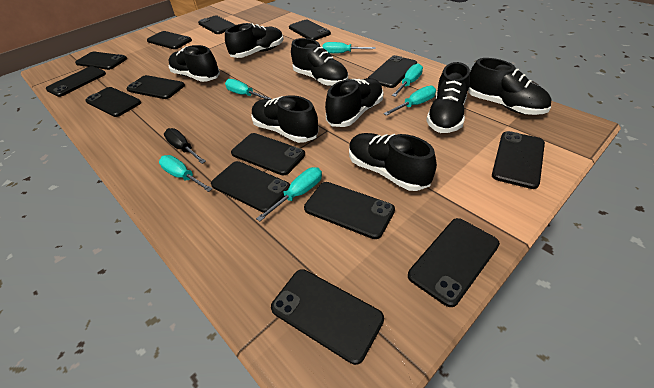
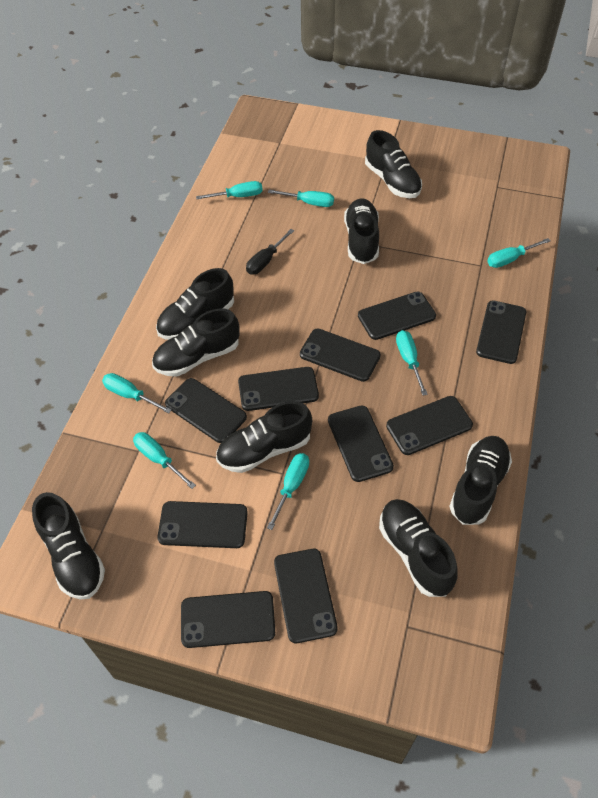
black phone: 14 -> 10
turquoise screwdriver: 6 -> 7

